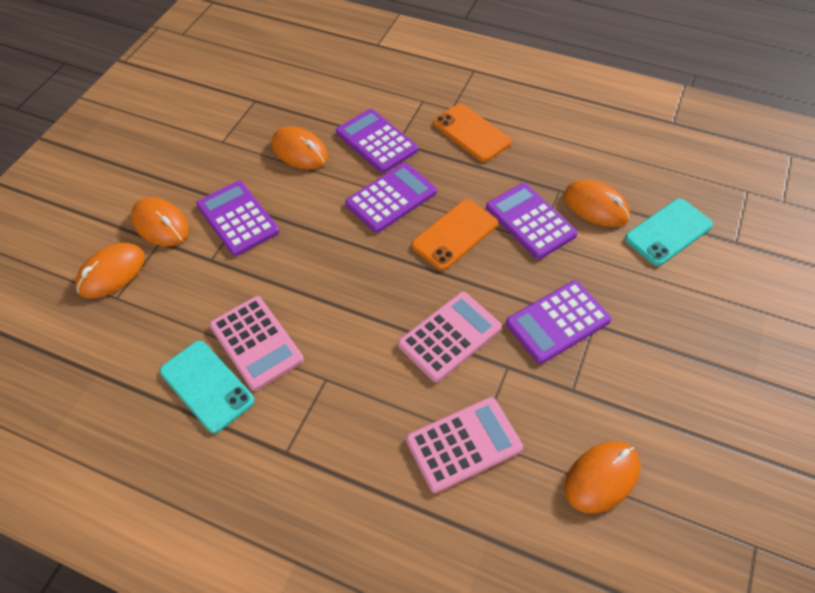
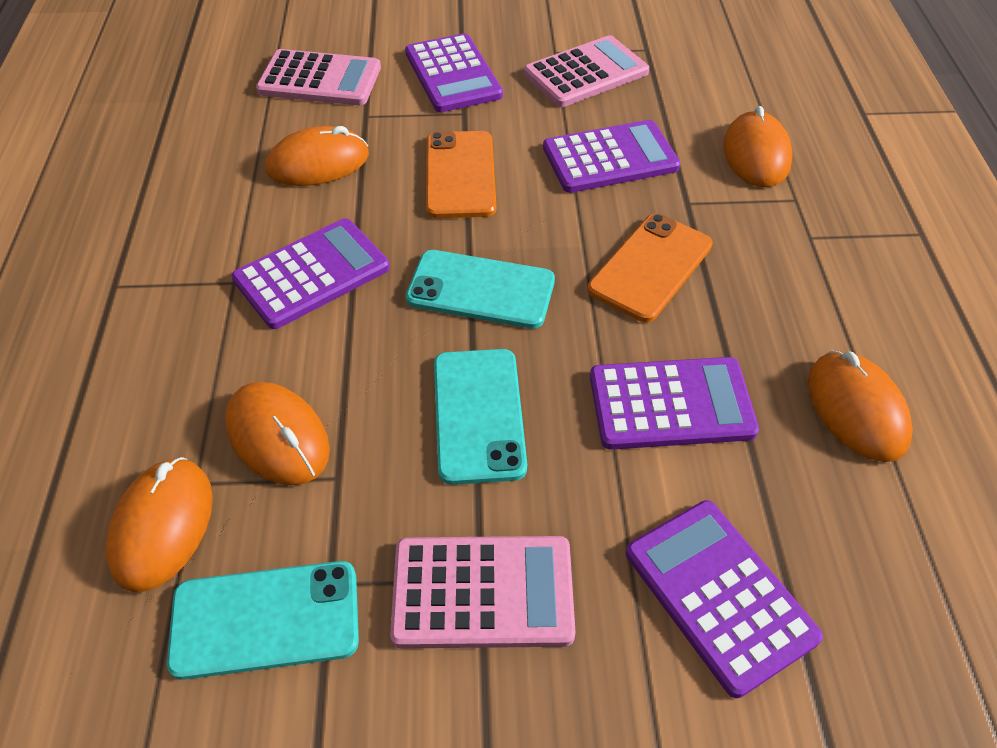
turquoise phone: 2 -> 3

